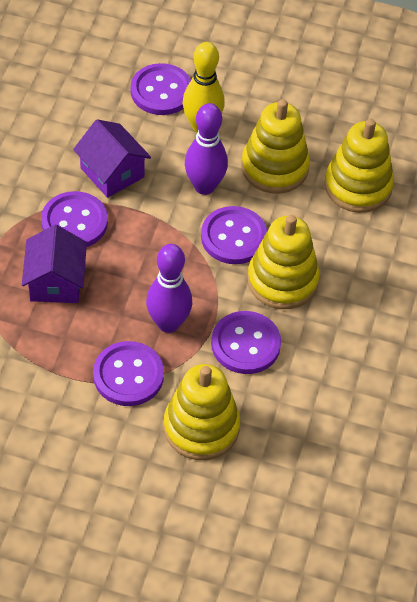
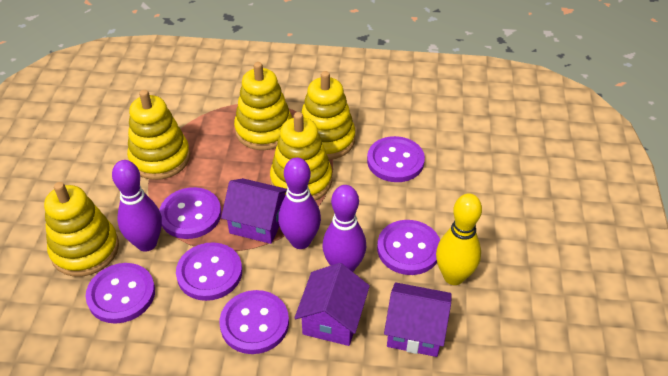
purple bowling pin: 2 -> 3
purple button: 5 -> 6
purple house: 2 -> 3
yellow stacking toy: 4 -> 5

